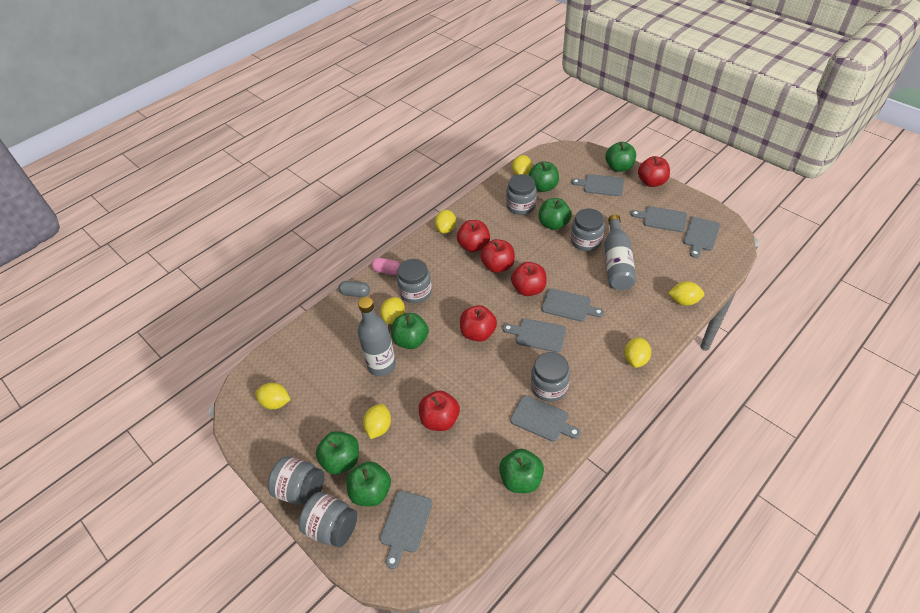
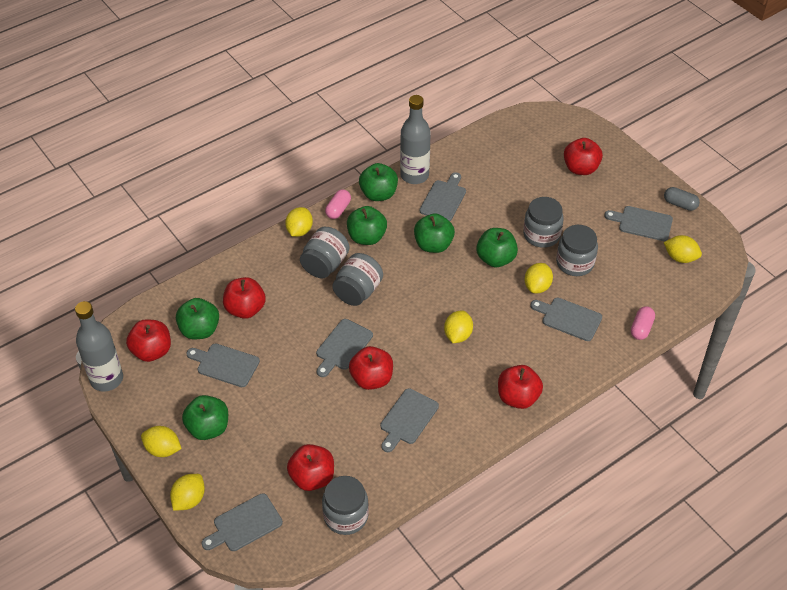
green apple: 7 -> 6
grey jar: 6 -> 5
pink capsule: 1 -> 2
yellow lemon: 7 -> 6

